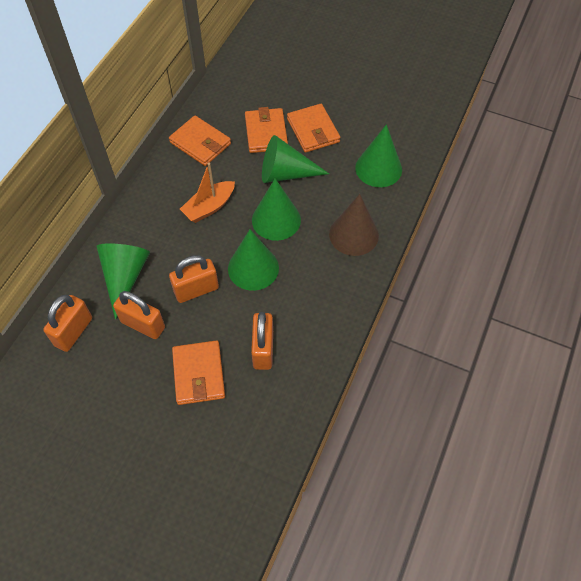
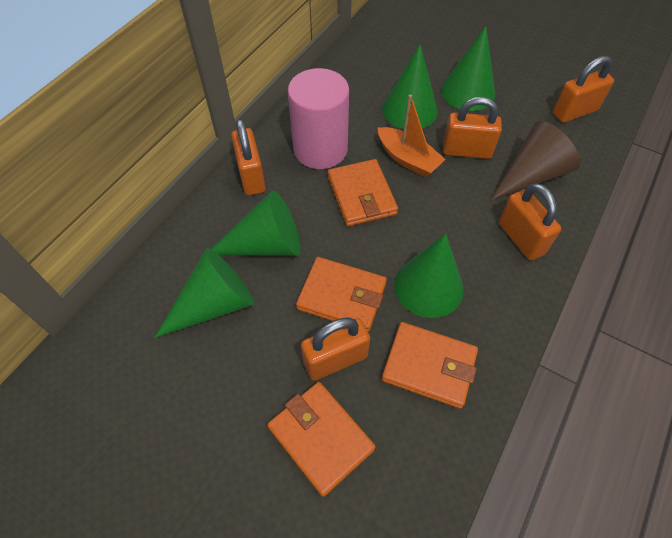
orange padlock: 4 -> 5
pink cylinder: 0 -> 1

